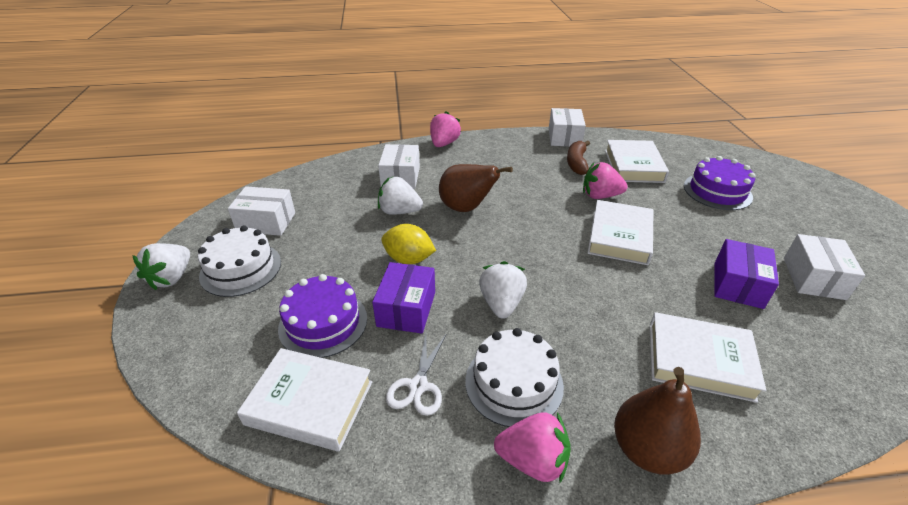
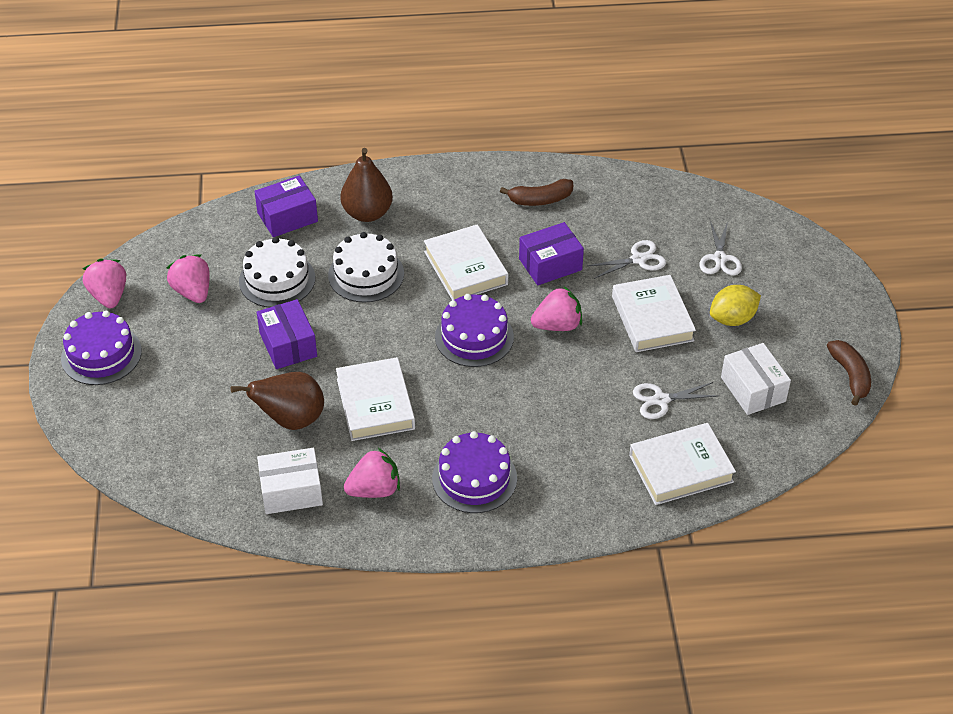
brown banana: 1 -> 2
pink strawberry: 3 -> 4
purple box: 2 -> 3
purple cake: 2 -> 3
white box: 4 -> 2
white scissors: 1 -> 3
white strawberry: 3 -> 0

